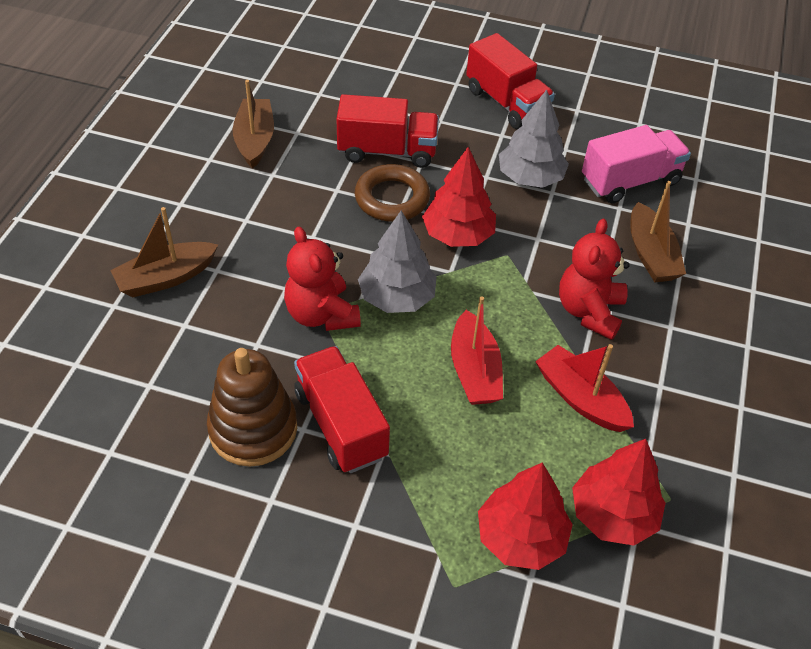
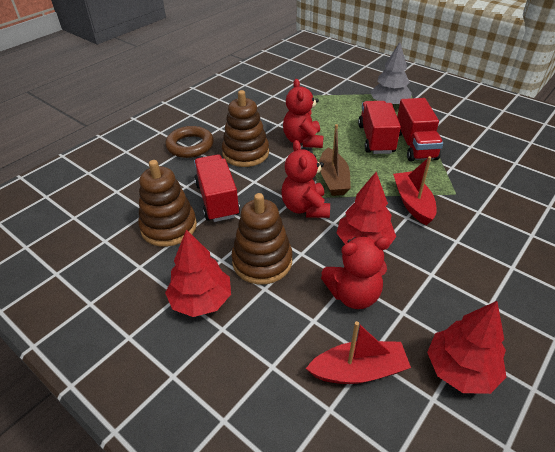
brown boat: 3 -> 1
brown stacking toy: 1 -> 3
grey tree: 2 -> 1
pink truck: 1 -> 0
red teddy bear: 2 -> 3

